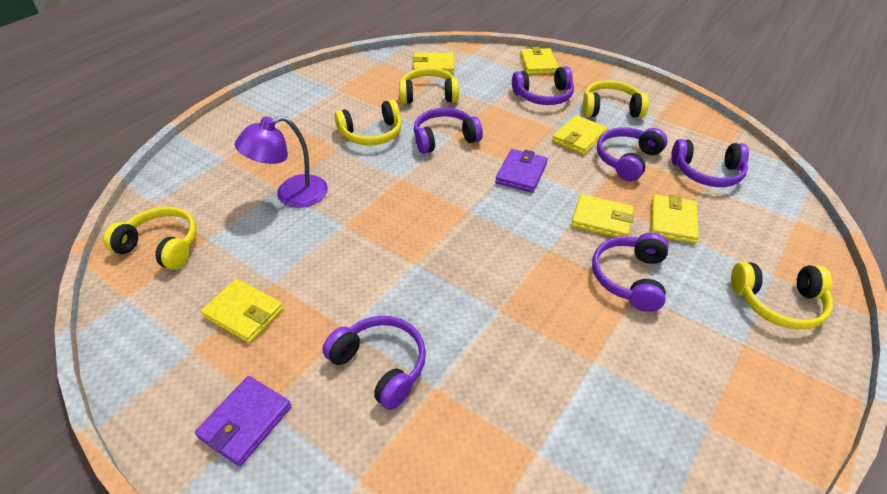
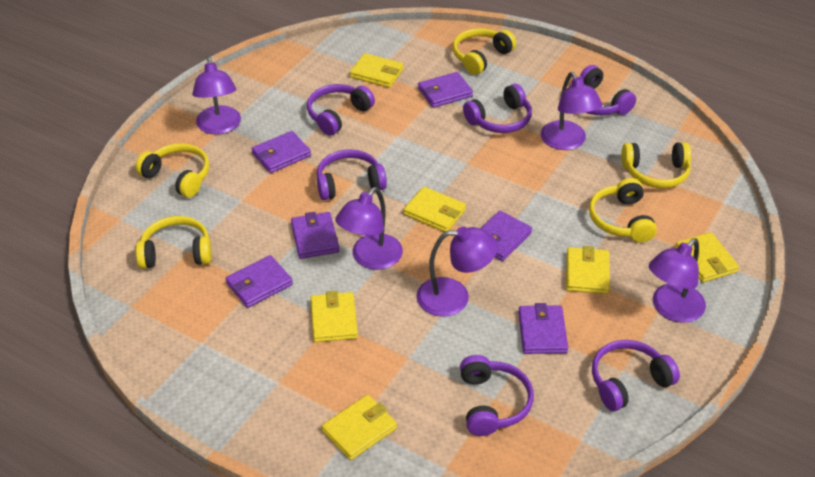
purple lamp: 1 -> 5
purple wallet: 2 -> 6

